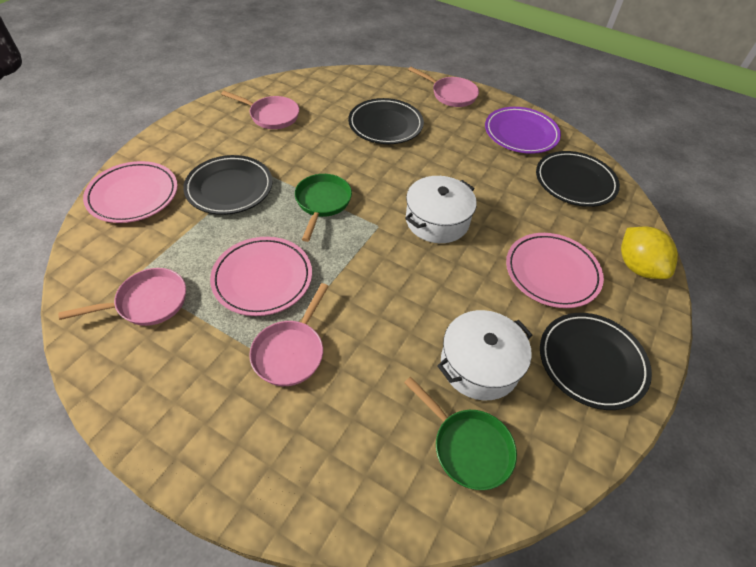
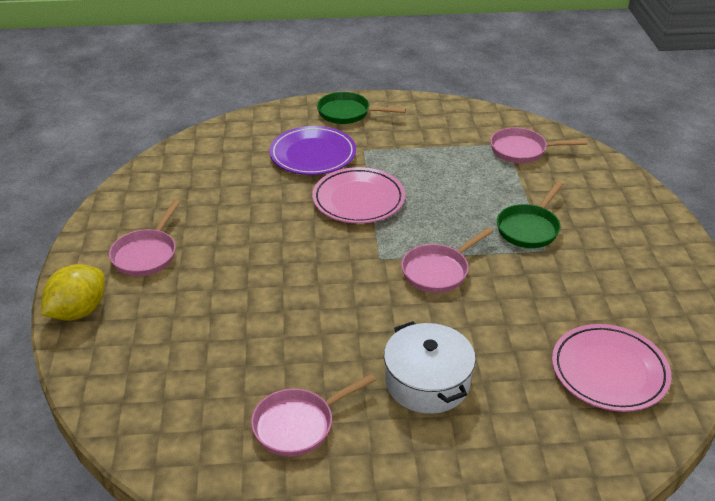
black plate: 4 -> 0
pink plate: 3 -> 2
white pot: 2 -> 1

